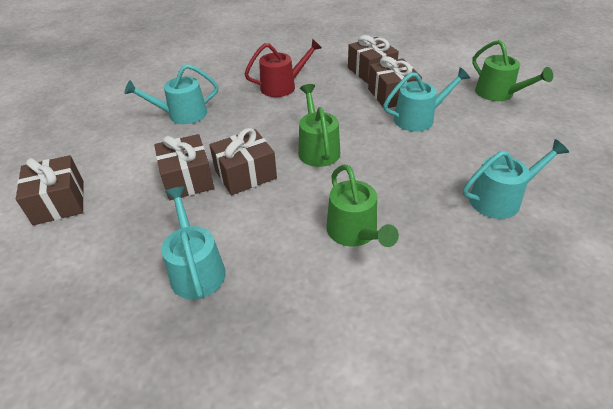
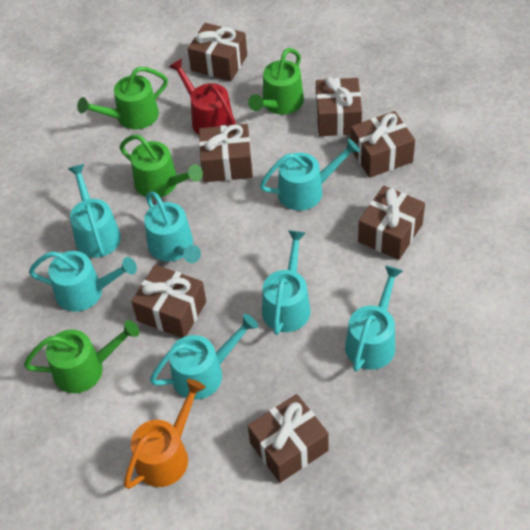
brown gift: 5 -> 7
green watering can: 3 -> 4
orange watering can: 0 -> 1
turquoise watering can: 4 -> 7

